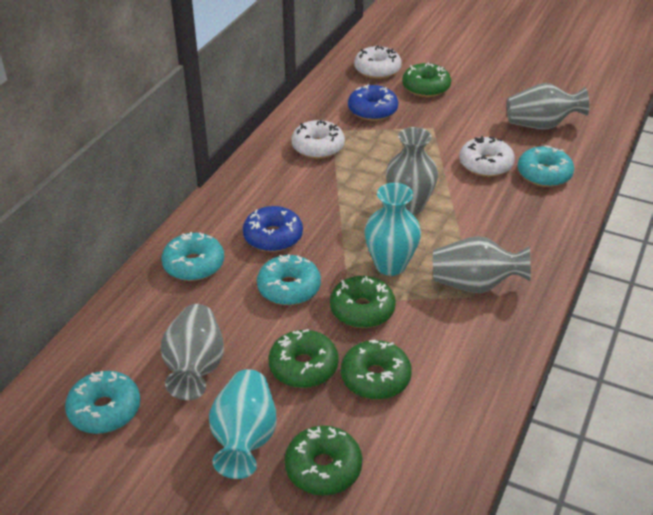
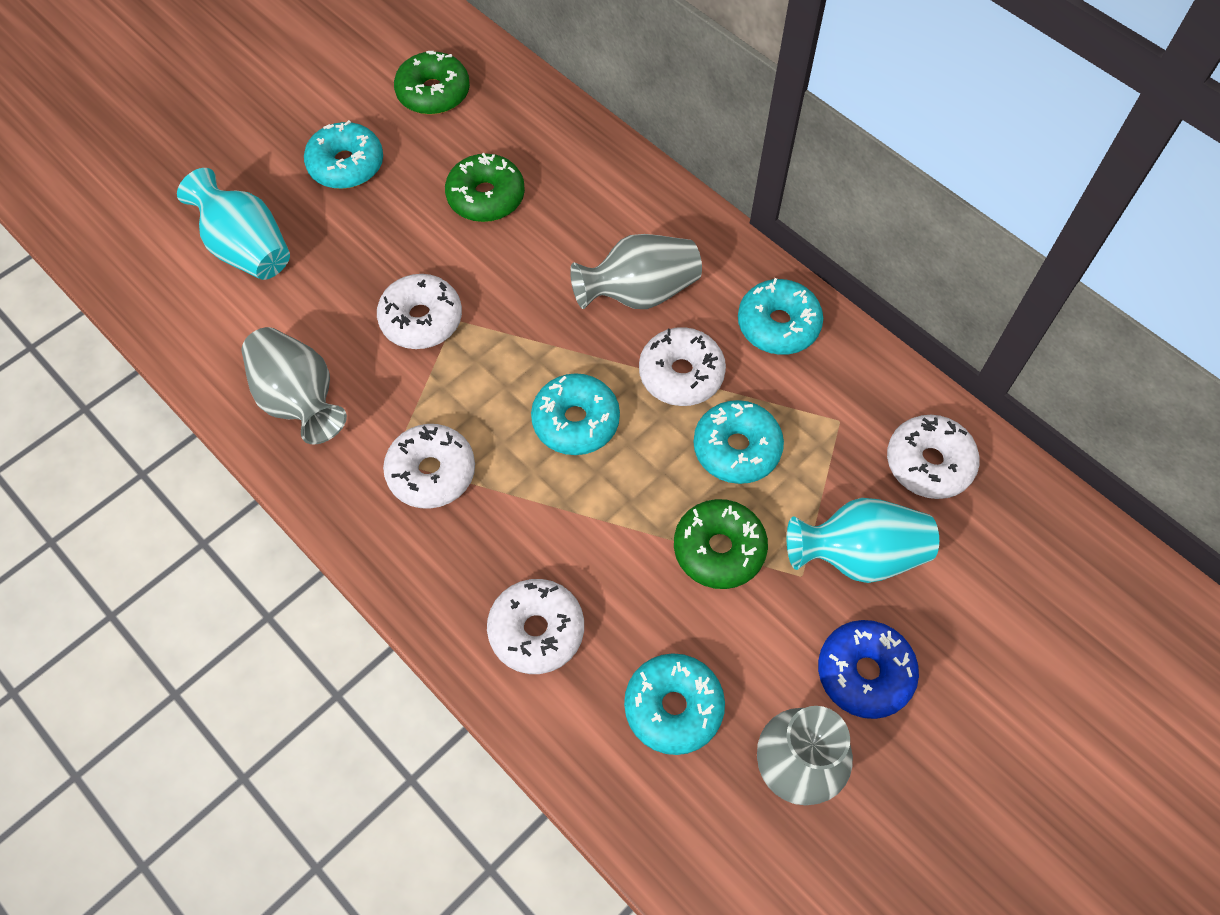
blue donut: 2 -> 1
green donut: 5 -> 3
grey vase: 4 -> 3
turquoise donut: 4 -> 5
white donut: 3 -> 5

